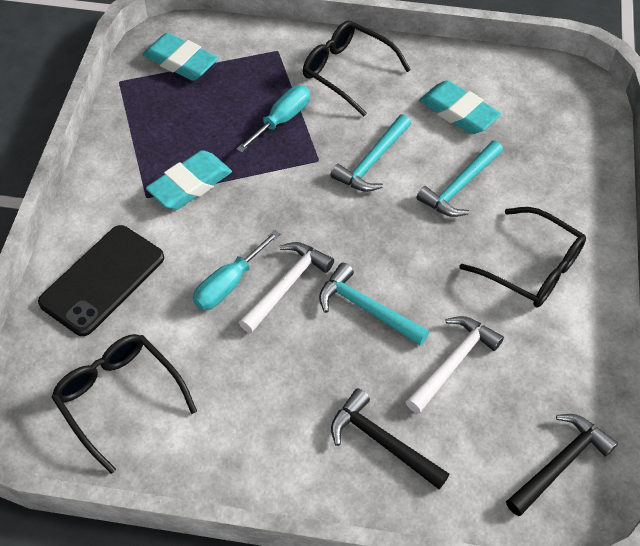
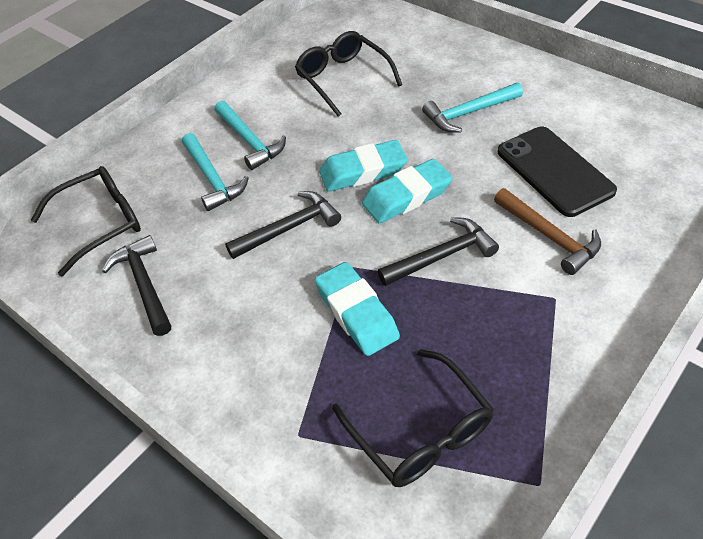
black hammer: 2 -> 3
brown hammer: 0 -> 1
turquoise screwdriver: 2 -> 0
white hammer: 2 -> 0

